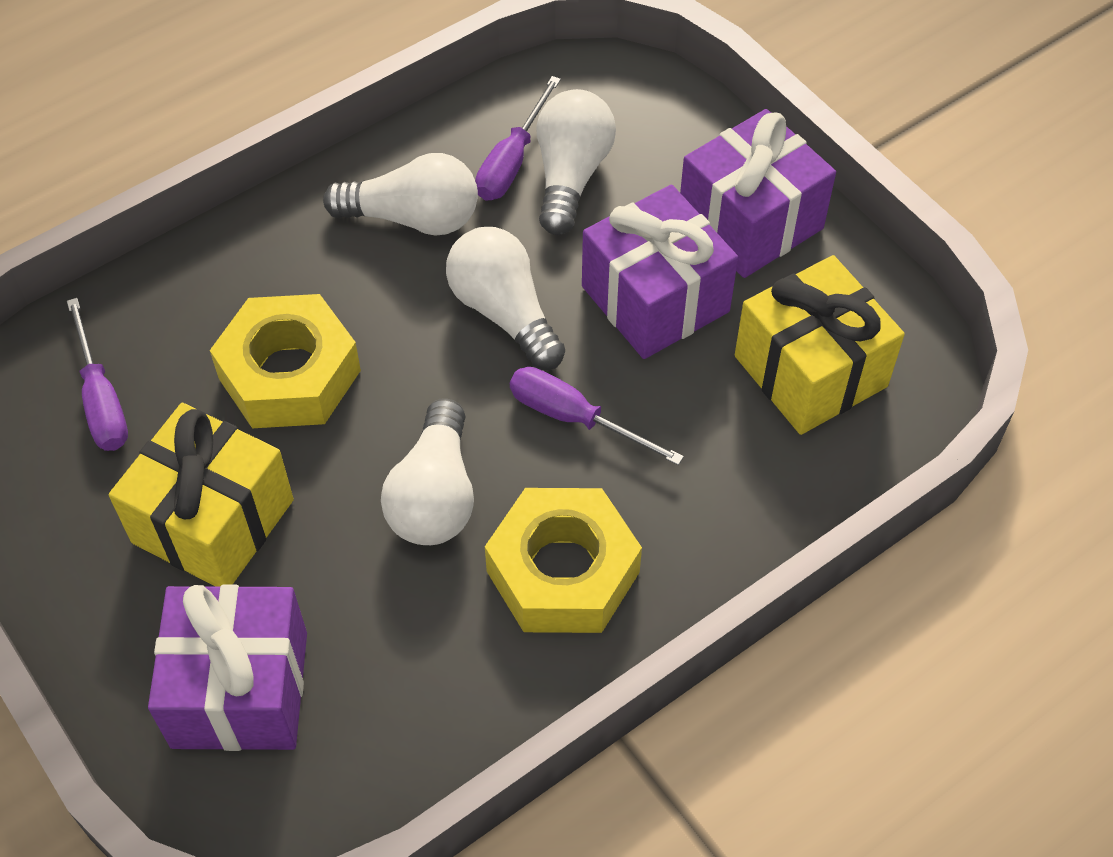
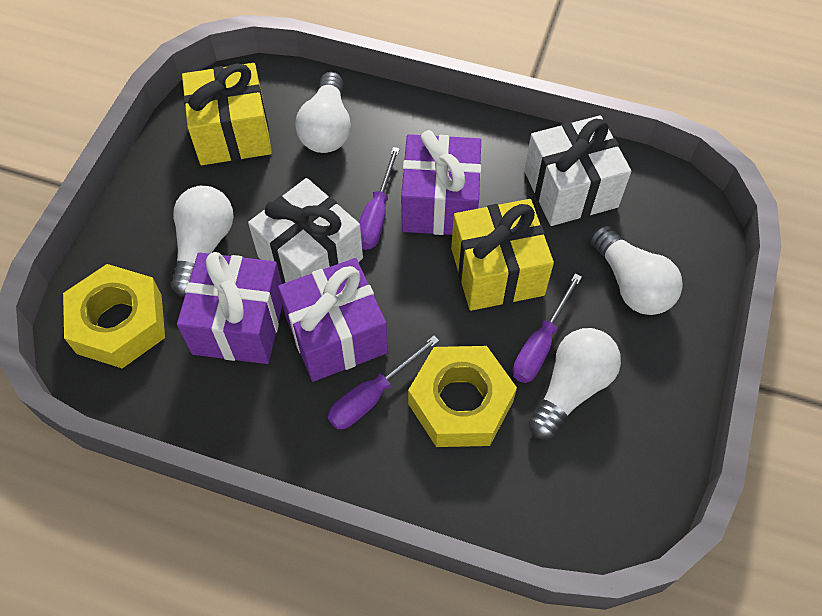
white gift: 0 -> 2

